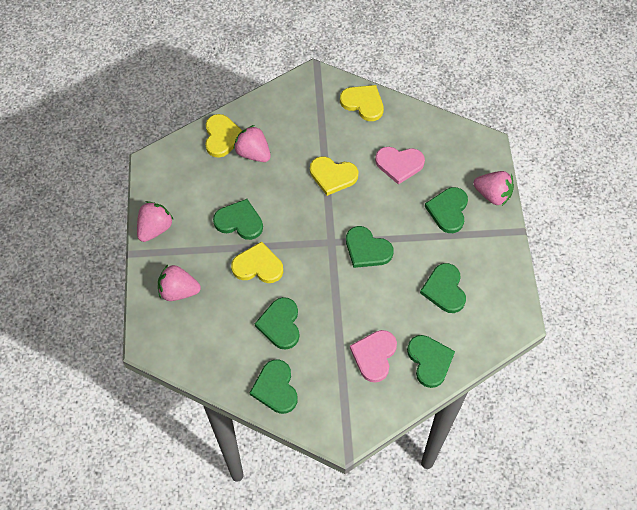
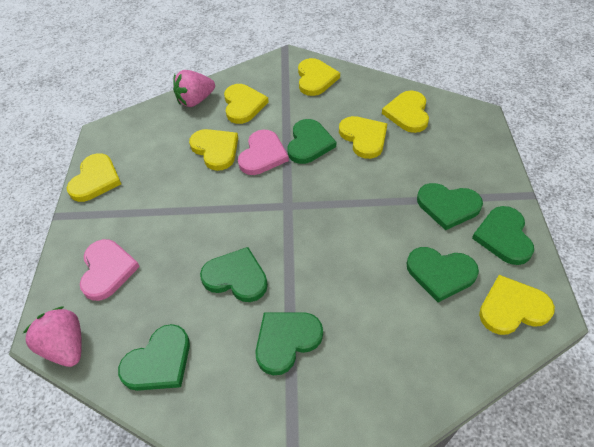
pink strawberry: 4 -> 2
yellow heart: 4 -> 7

